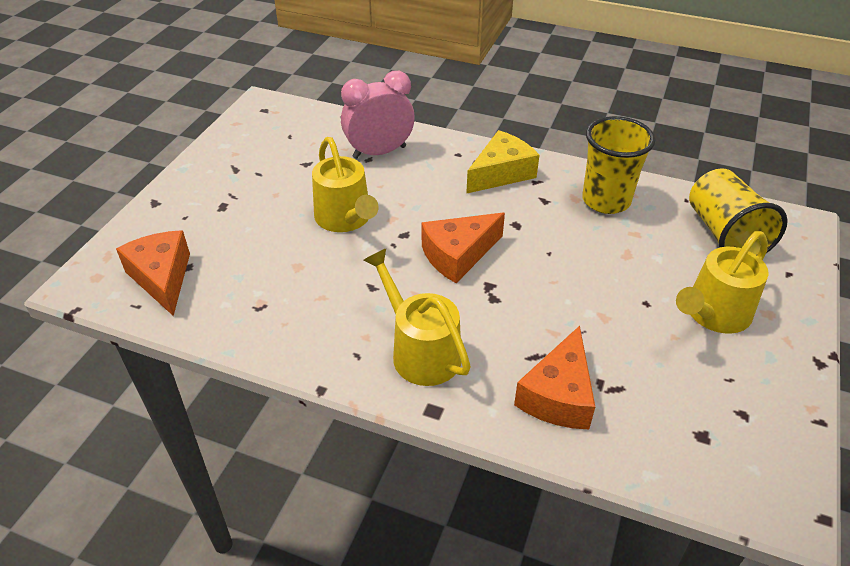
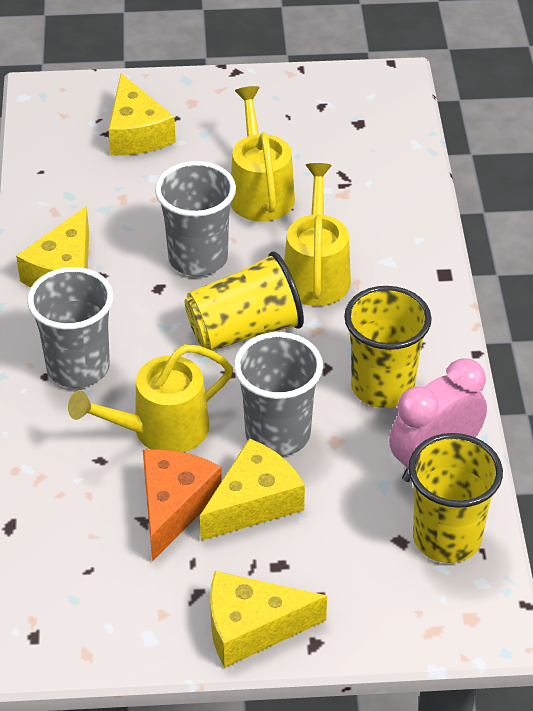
grey cup: 0 -> 3
orange cheese: 3 -> 1
yellow cheese: 1 -> 4
yellow cup: 2 -> 3

